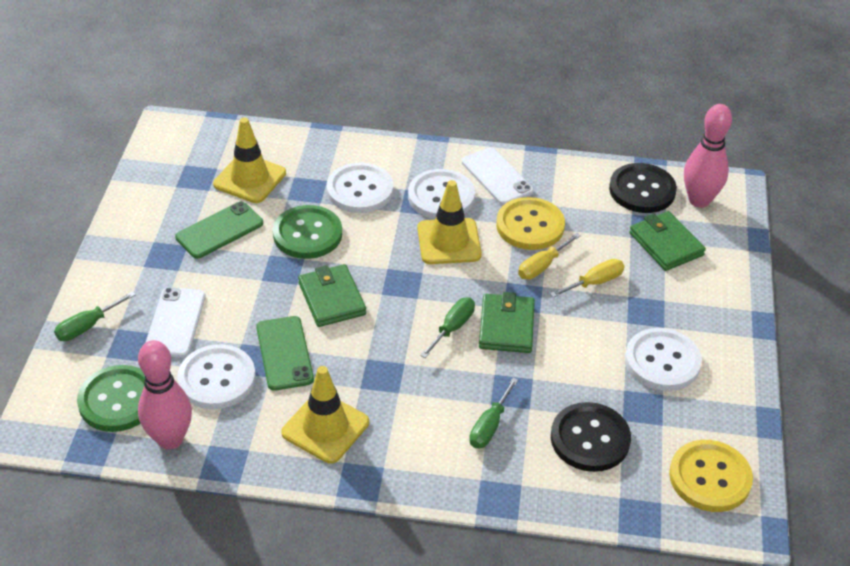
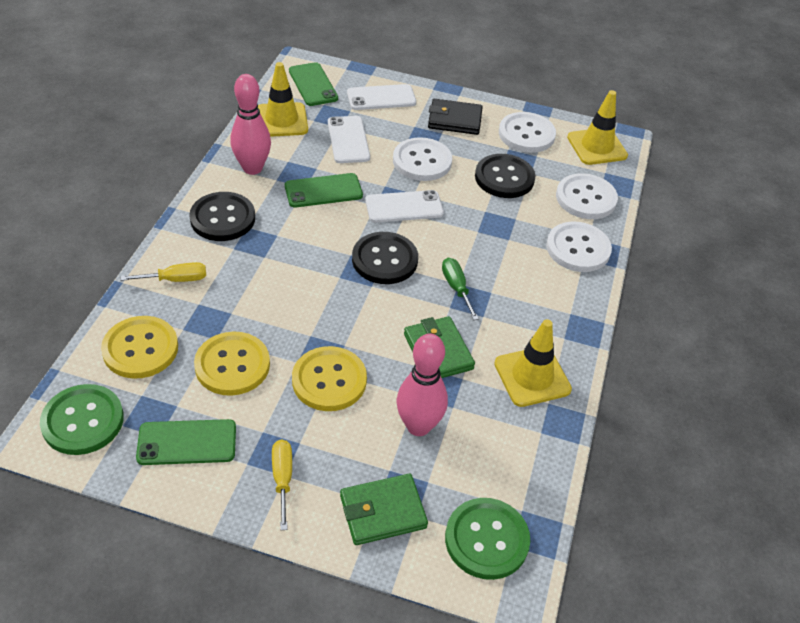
black button: 2 -> 3
black wallet: 0 -> 1
green phone: 2 -> 3
green screwdriver: 3 -> 1
green wallet: 3 -> 2
white phone: 2 -> 3
yellow button: 2 -> 3

